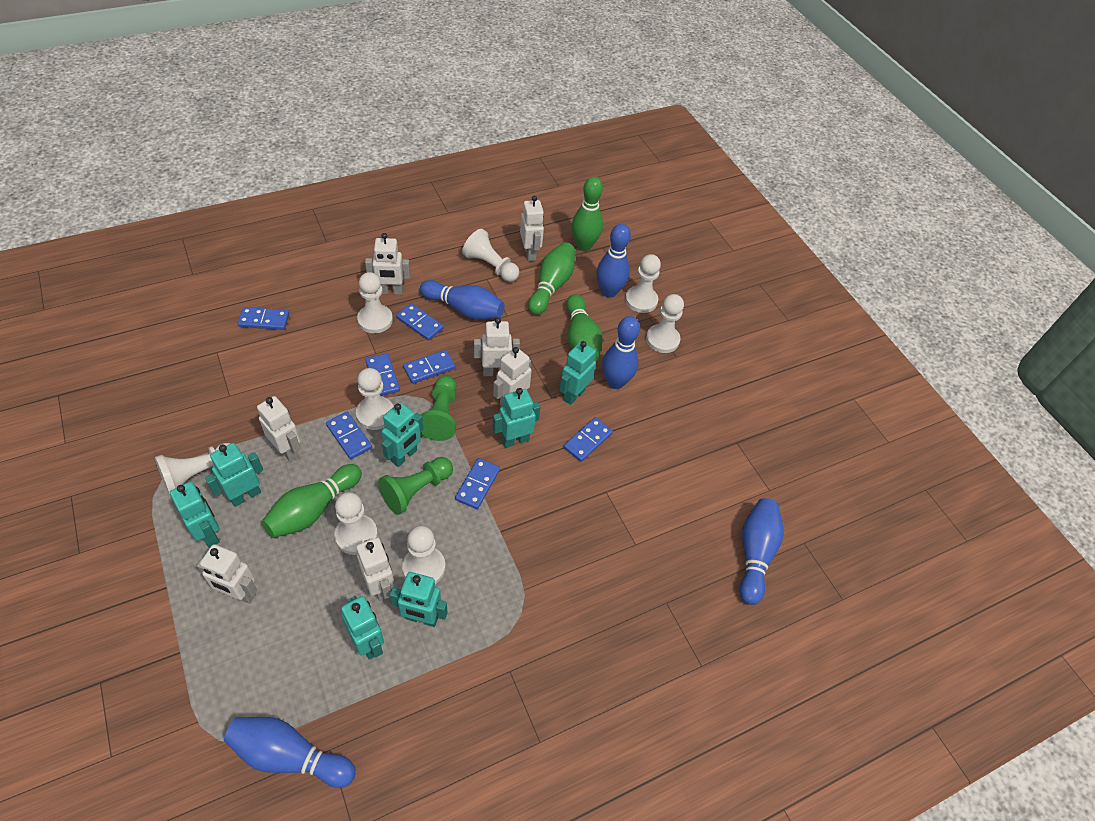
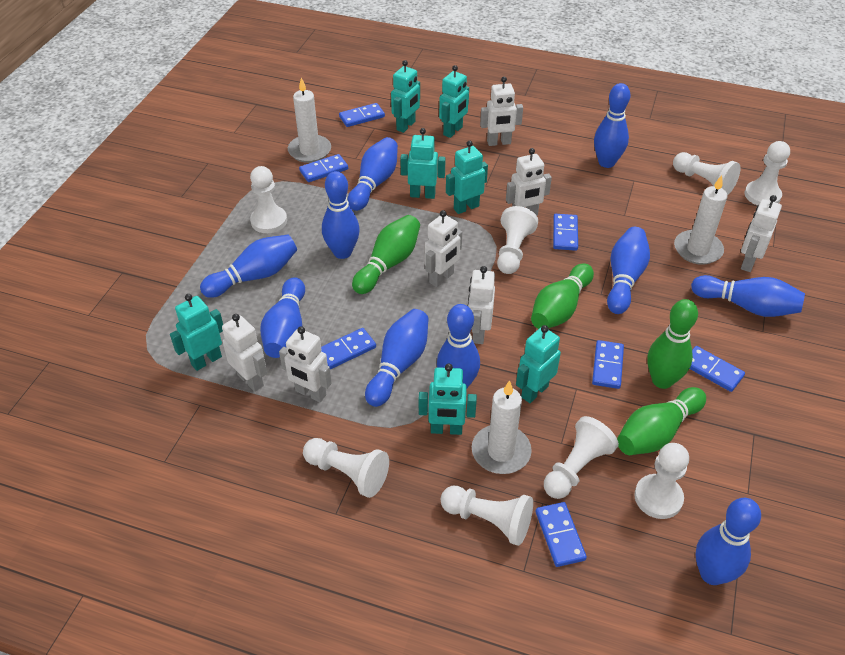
blue bowling pin: 5 -> 10
green pawn: 2 -> 0
white candle: 0 -> 3

